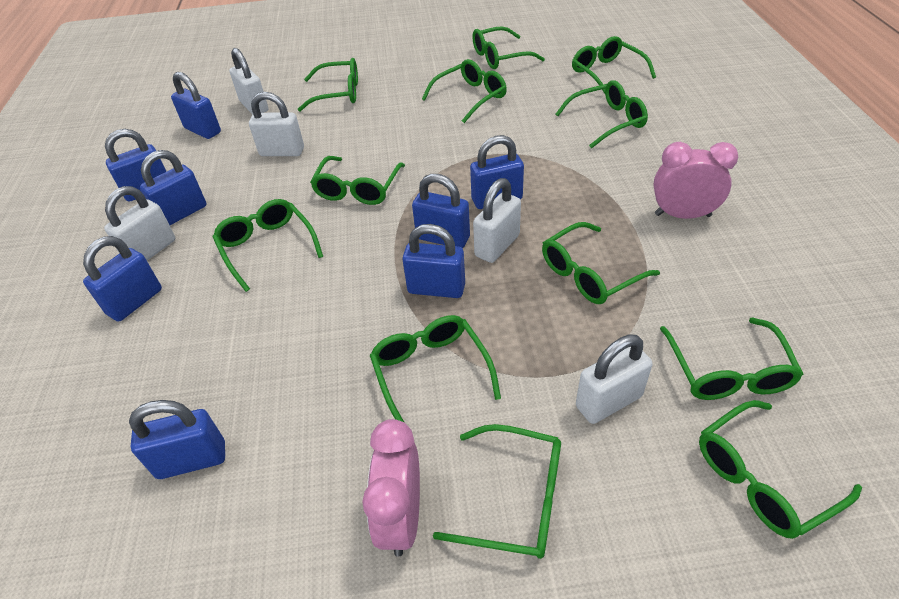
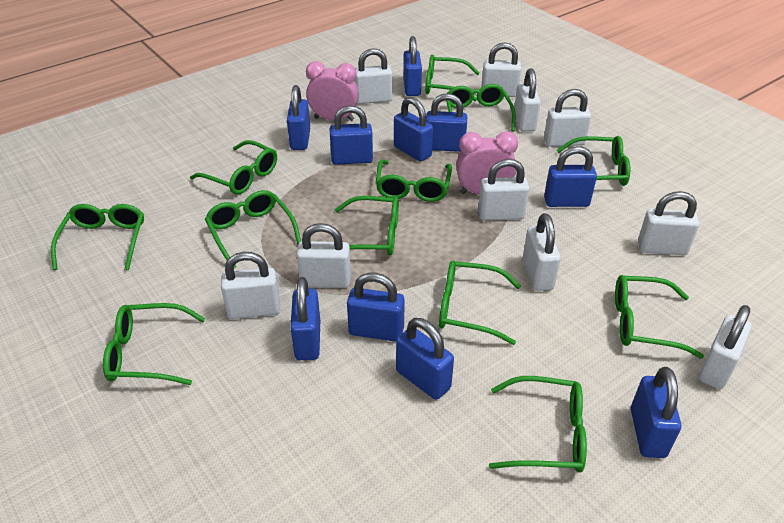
blue padlock: 8 -> 10
white padlock: 5 -> 10

